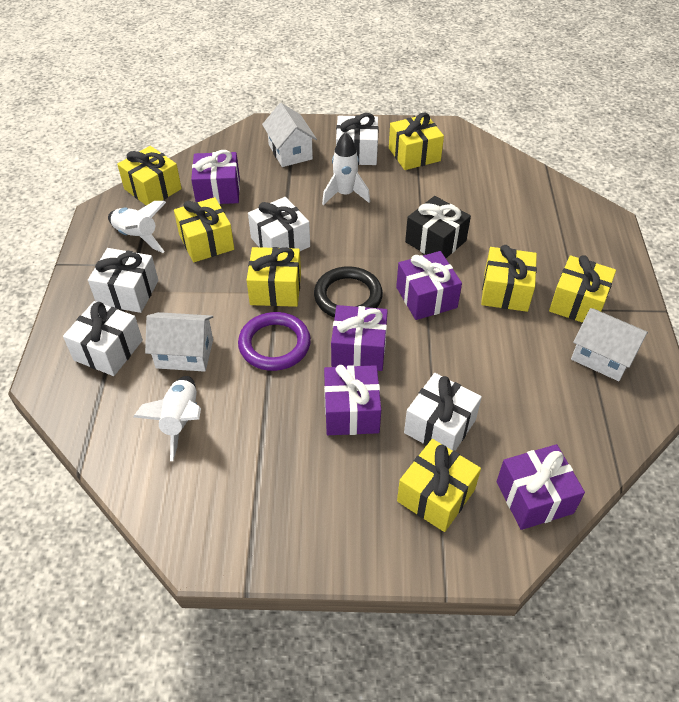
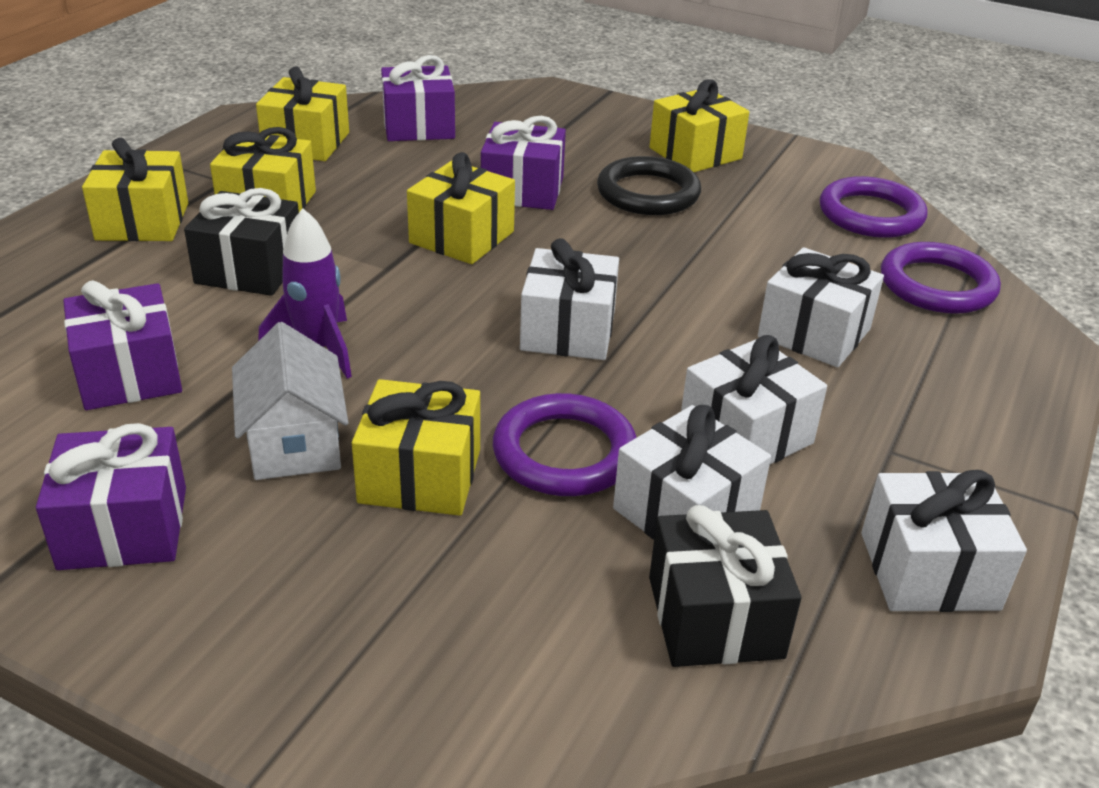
black gift: 1 -> 2
purple gift: 5 -> 4
purple ring: 1 -> 3
purple rocket: 0 -> 1
white house: 3 -> 1
white rocket: 3 -> 0
yellow gift: 7 -> 6

